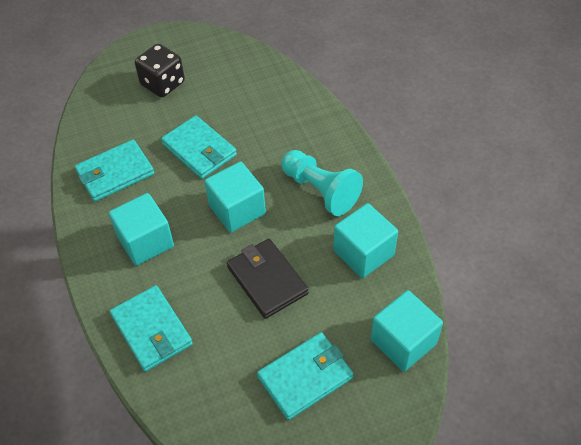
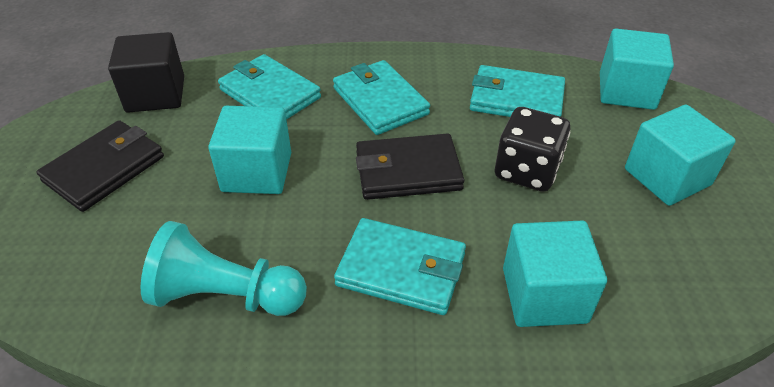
black cube: 0 -> 1
black wallet: 1 -> 2

